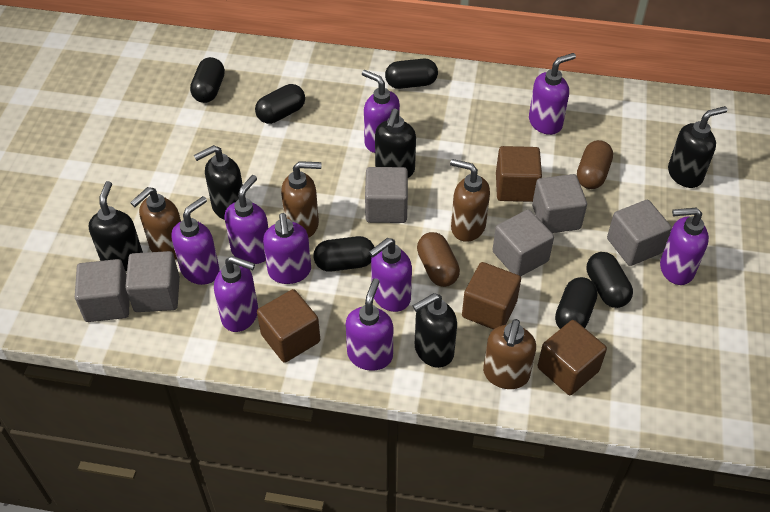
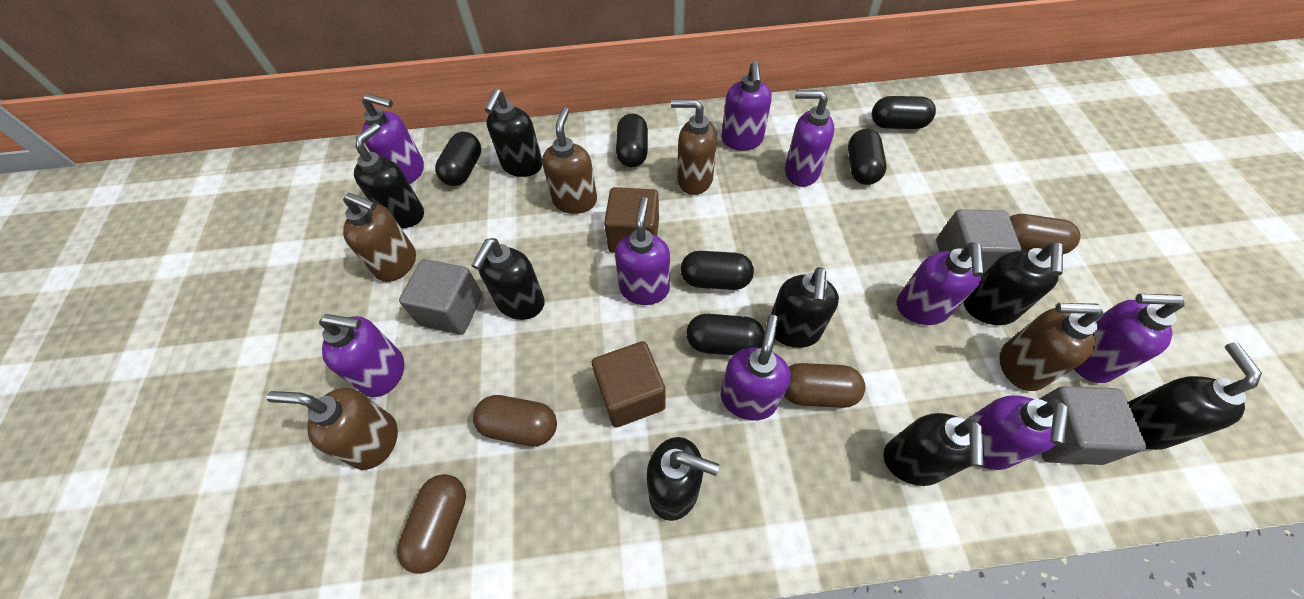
black soap dispenser: 5 -> 8
brown capsule: 2 -> 4
brown cube: 4 -> 2
brown soap dispenser: 4 -> 5
grey cube: 6 -> 3

